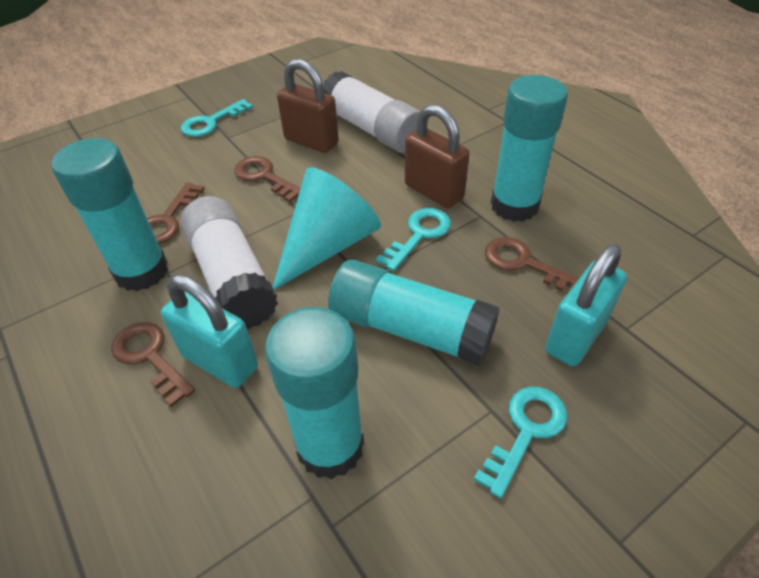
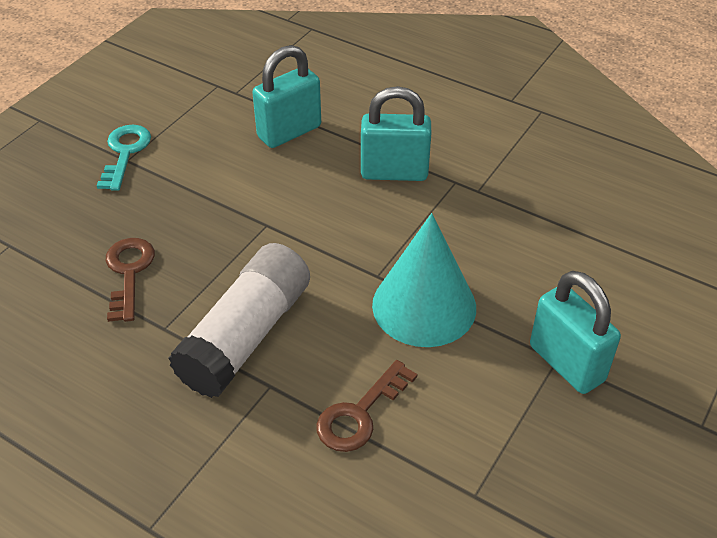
brown key: 4 -> 2
brown padlock: 2 -> 0
turquoise glue stick: 4 -> 0
turquoise key: 3 -> 1
turquoise padlock: 2 -> 3
white glue stick: 2 -> 1

